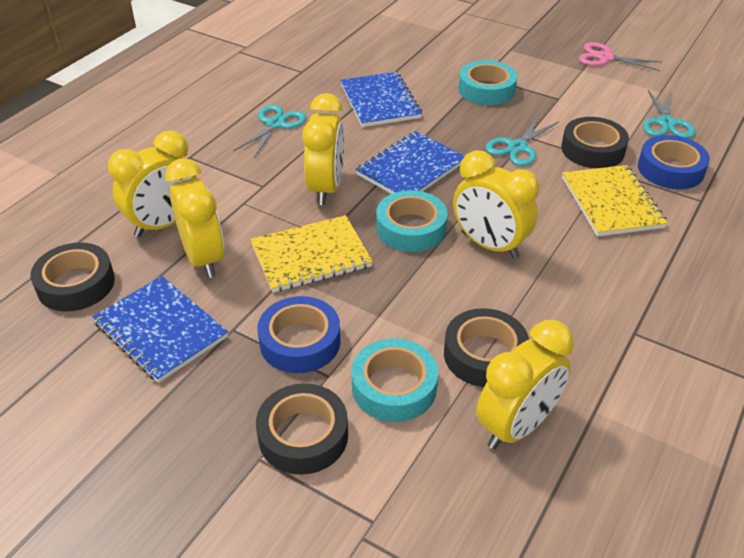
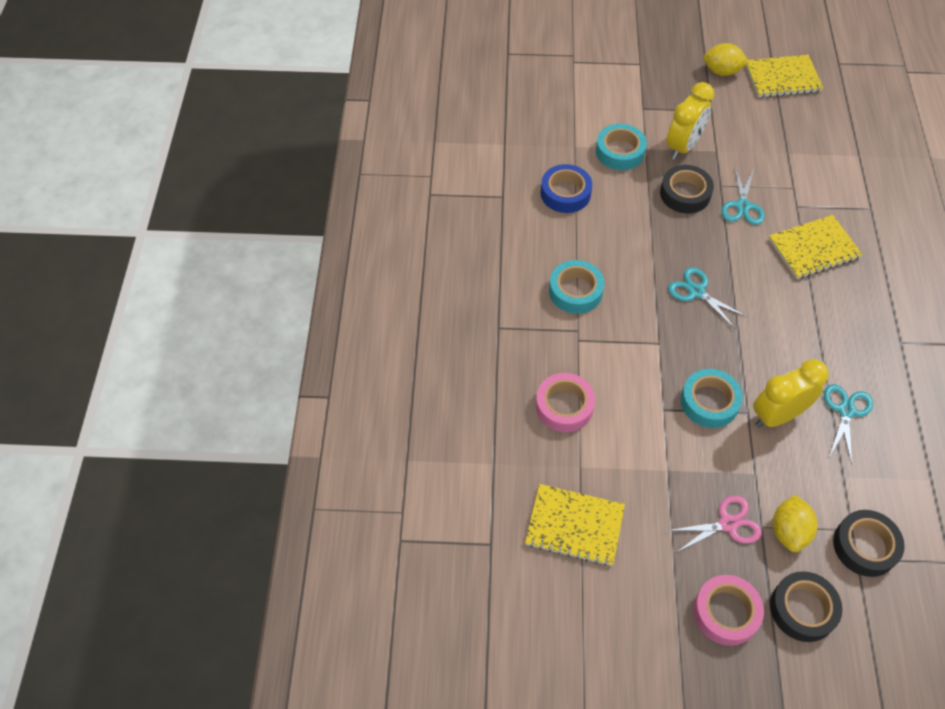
black tape: 4 -> 3
blue notebook: 3 -> 0
blue tape: 2 -> 1
pink tape: 0 -> 2
yellow clock: 5 -> 2
yellow lemon: 0 -> 2
yellow notebook: 2 -> 3

